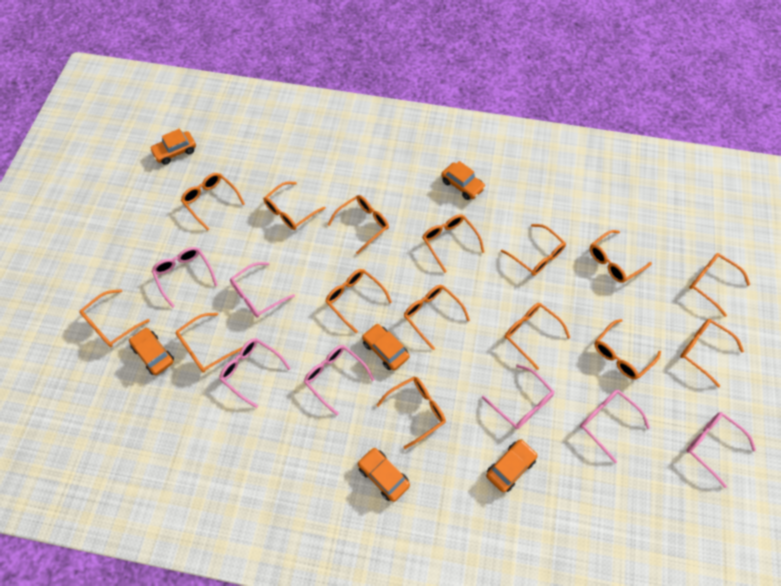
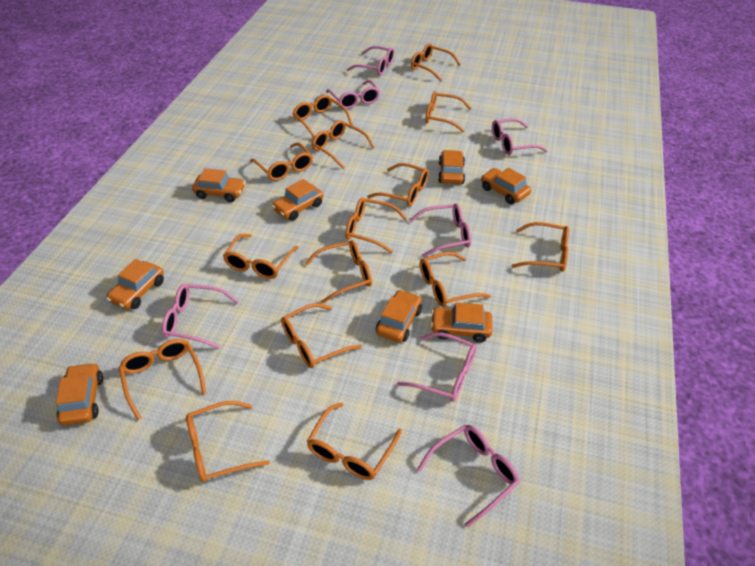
orange car: 6 -> 8

